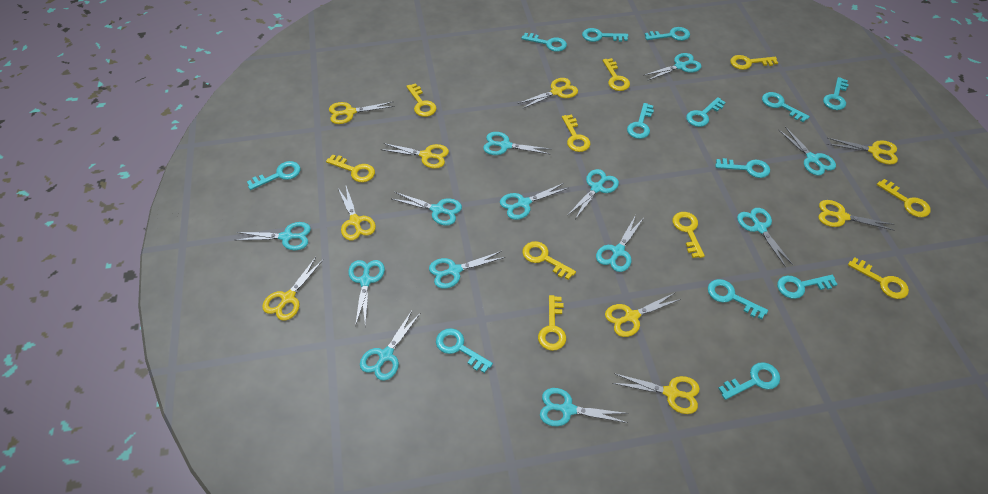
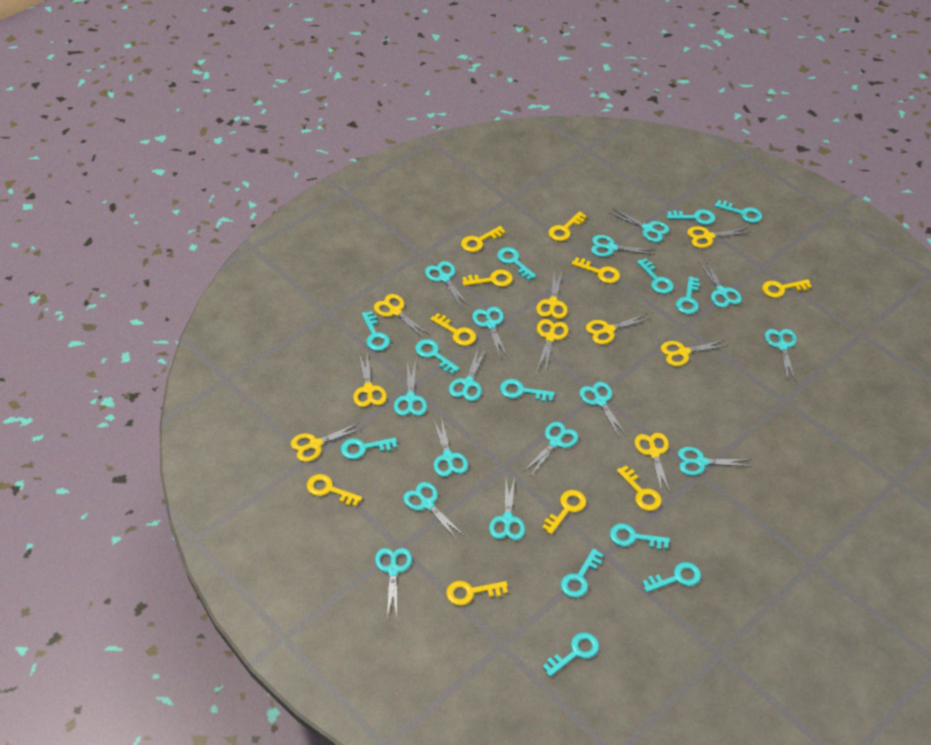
turquoise scissors: 13 -> 15

